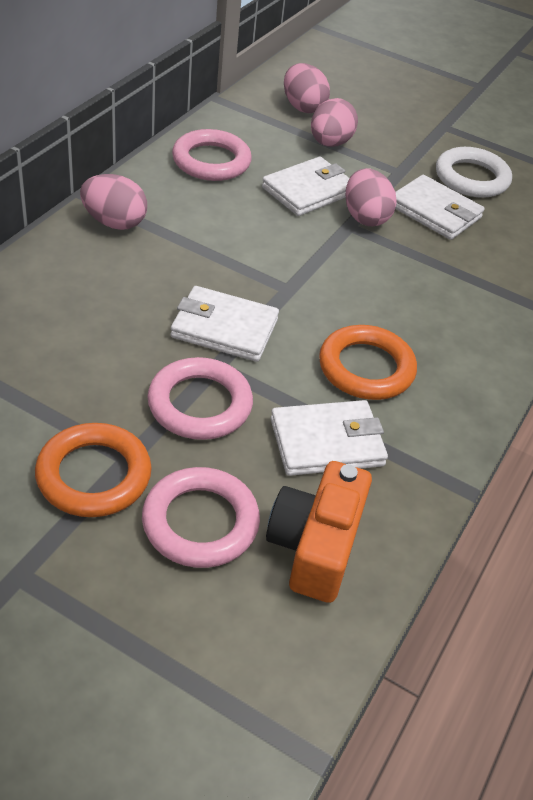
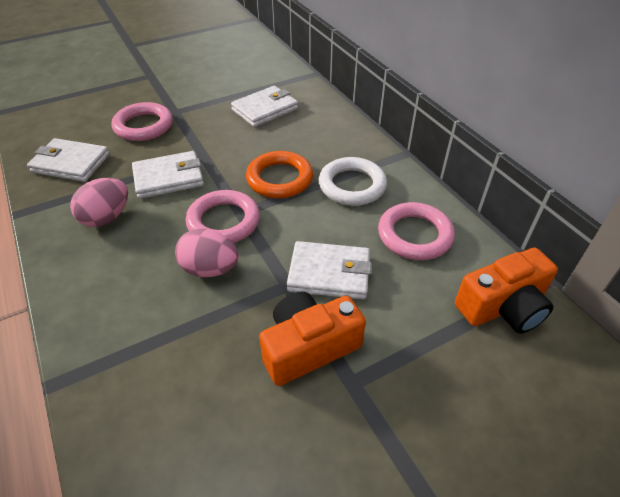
orange camera: 1 -> 2
orange ring: 2 -> 1
pink egg: 4 -> 2

